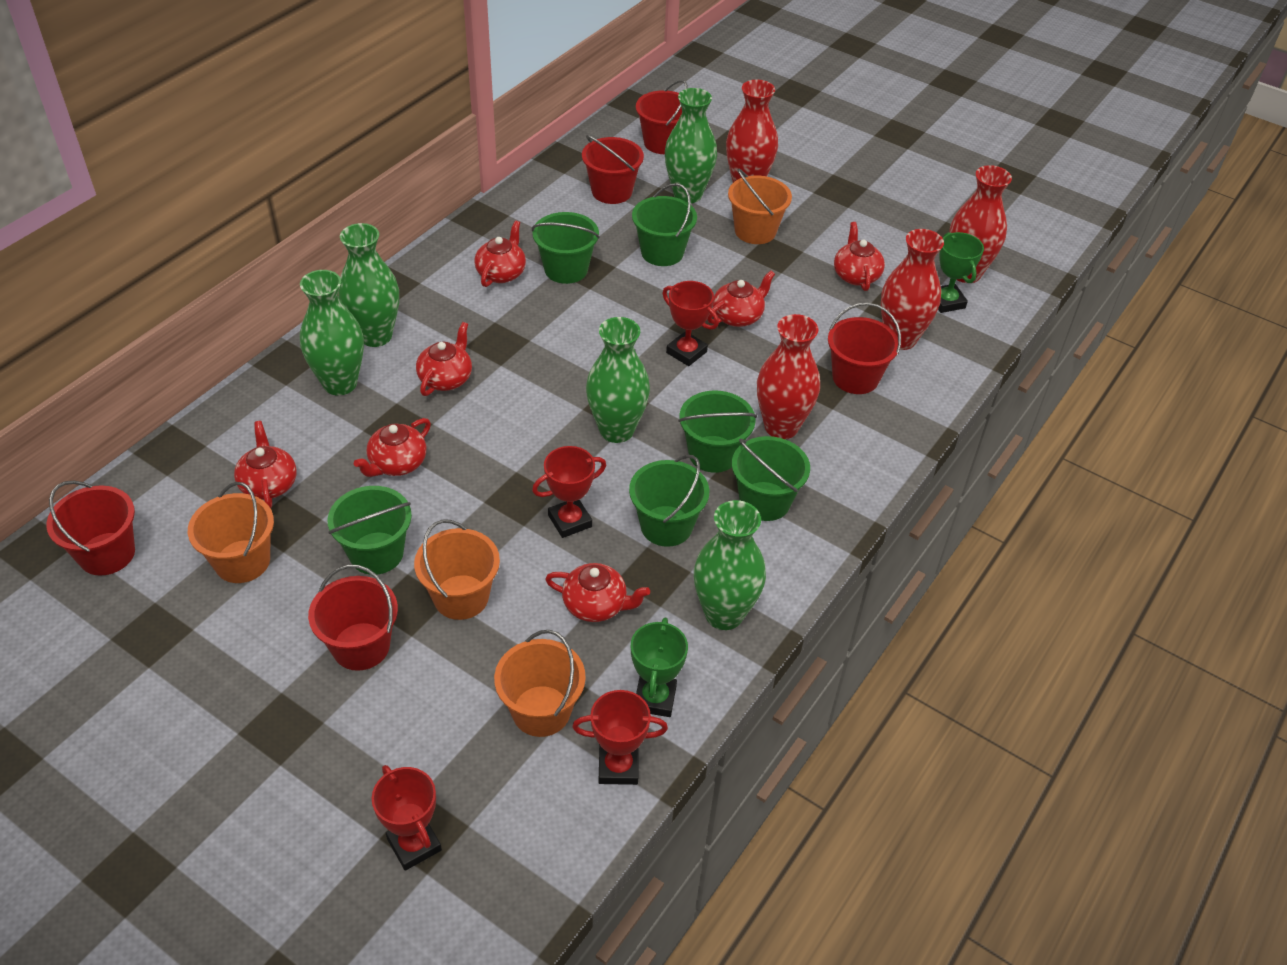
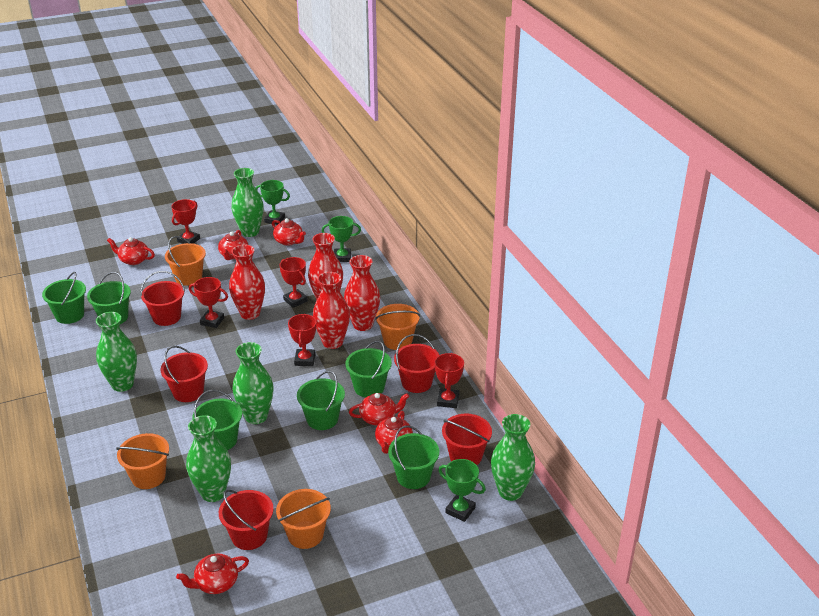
green trophy: 2 -> 3
red teapot: 7 -> 6
red trophy: 4 -> 5

